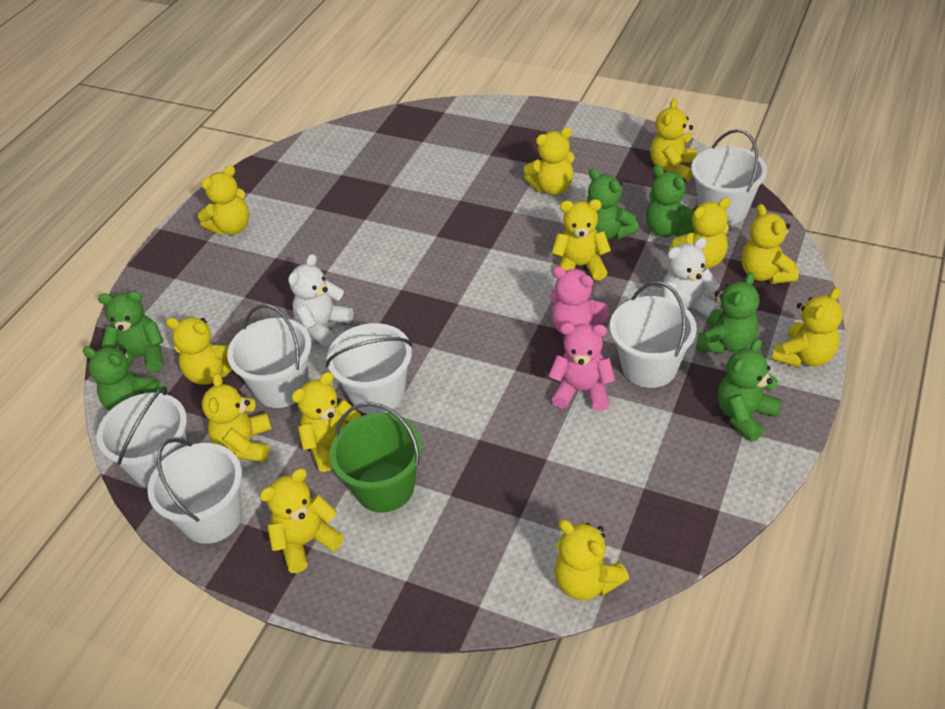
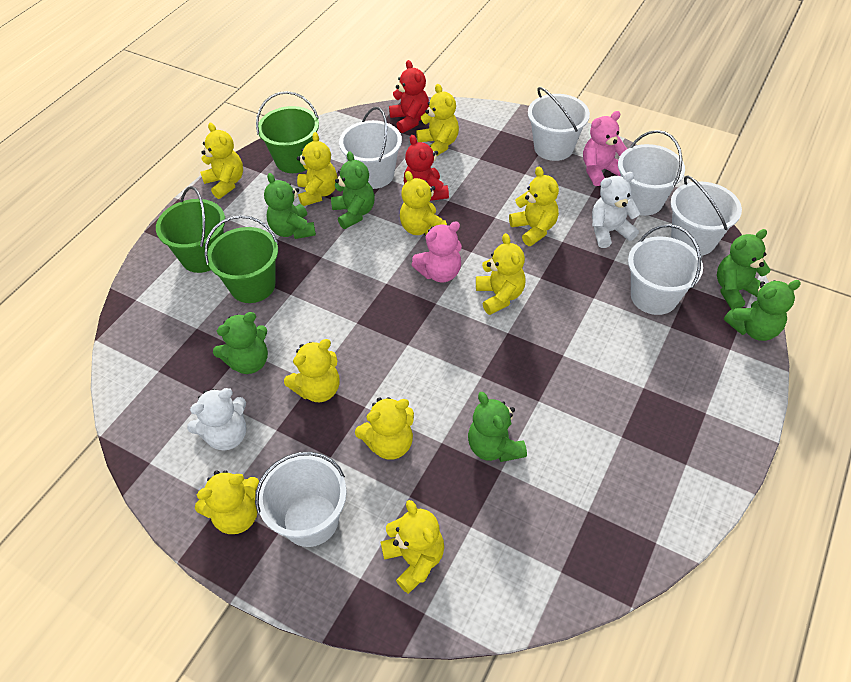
green bucket: 1 -> 3
red teddy bear: 0 -> 2
yellow teddy bear: 12 -> 10

